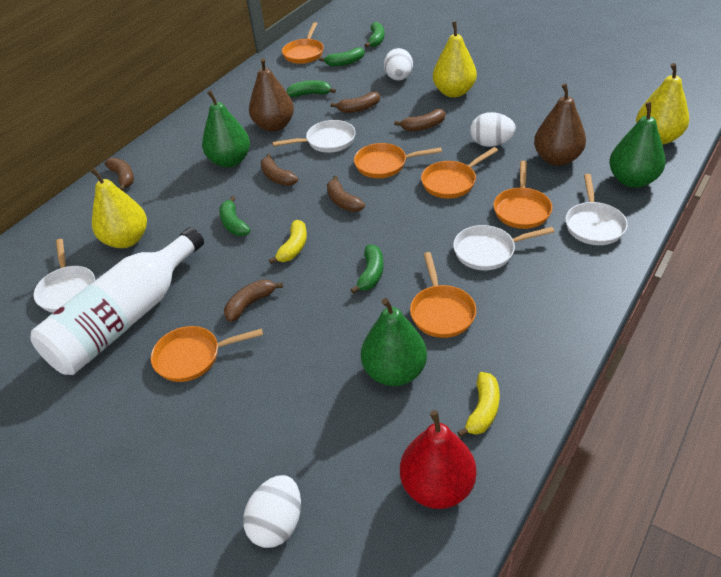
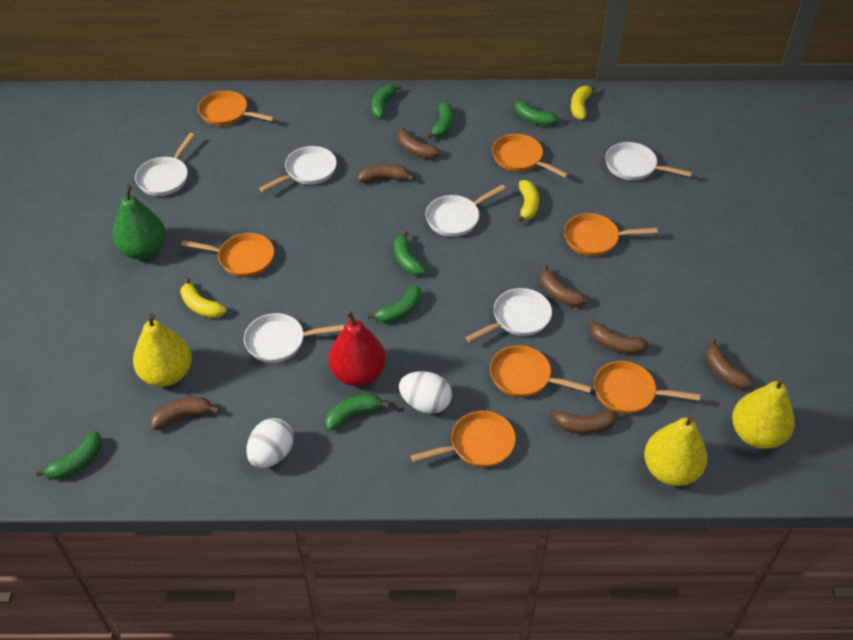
brown banana: 6 -> 7
brown pear: 2 -> 0
green banana: 5 -> 7
green pear: 3 -> 1
orange pan: 6 -> 7
white bottle: 1 -> 0
white egg: 3 -> 2
white pan: 4 -> 6
yellow banana: 2 -> 3

